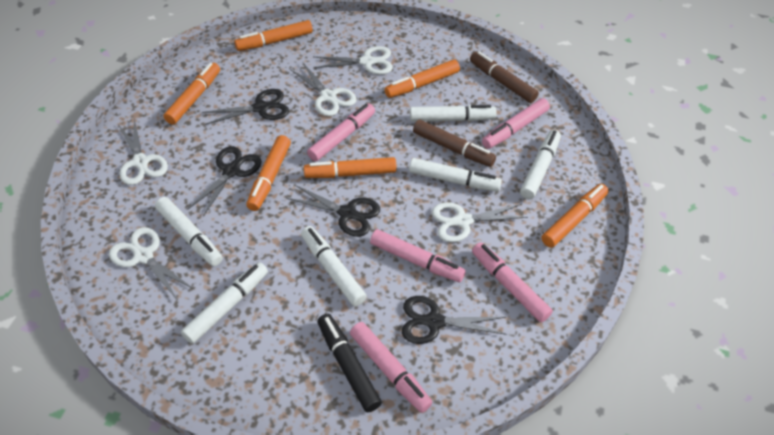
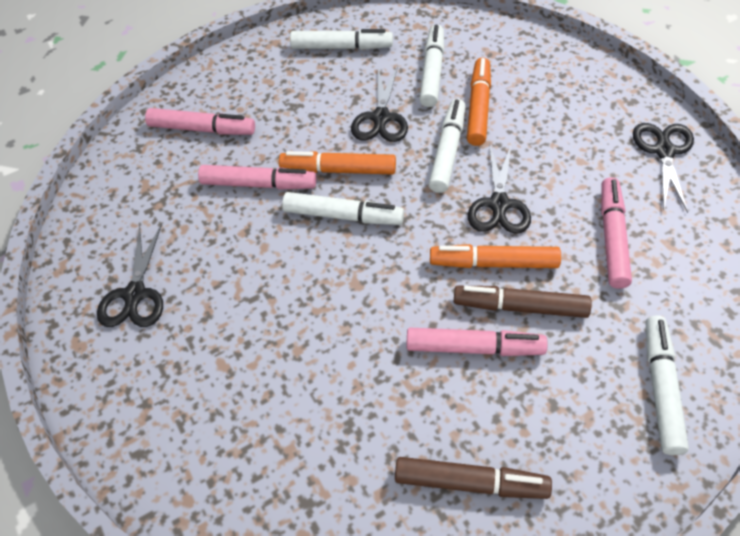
black marker: 1 -> 0
orange marker: 6 -> 3
pink marker: 5 -> 4
white marker: 6 -> 5
white scissors: 5 -> 0

